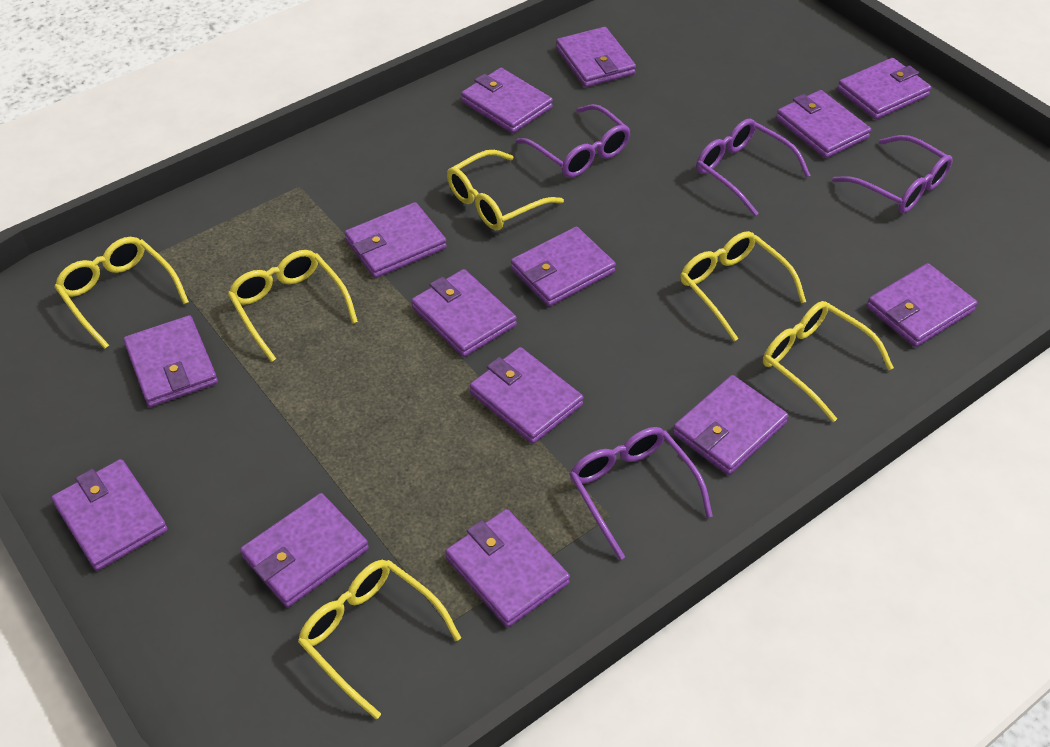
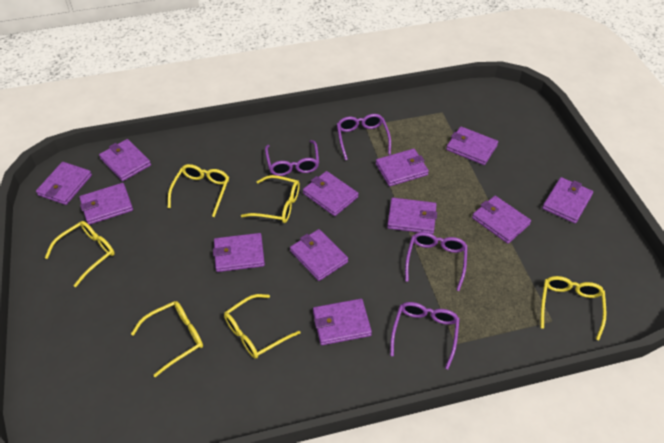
purple wallet: 14 -> 12

